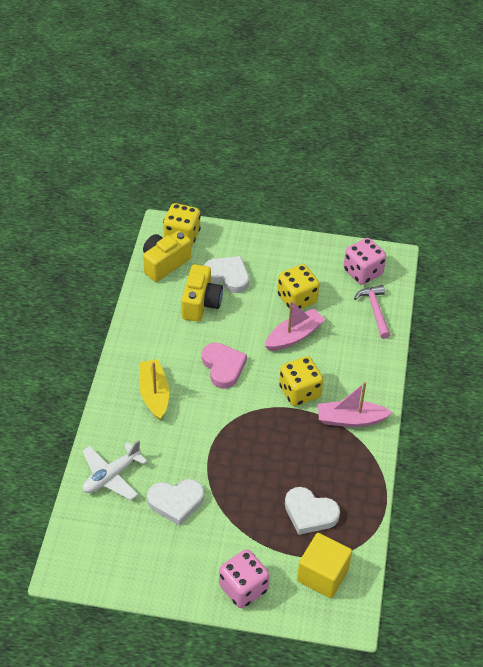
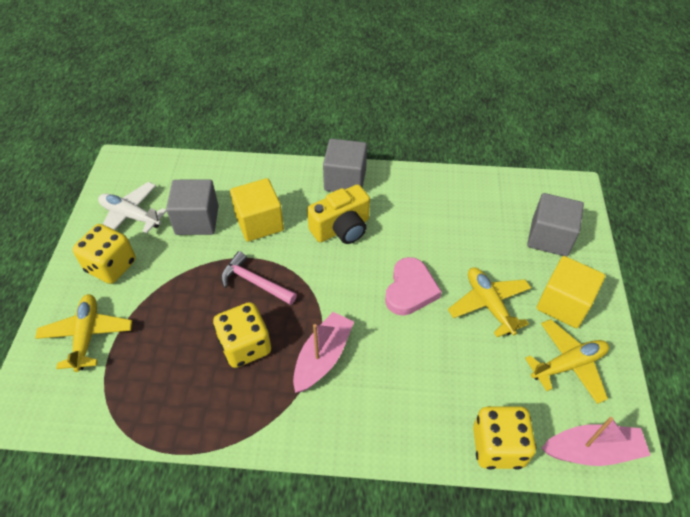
grey cube: 0 -> 3
pink dice: 2 -> 0
white heart: 3 -> 0
yellow boat: 1 -> 0
yellow camera: 2 -> 1
yellow cube: 1 -> 2
yellow plane: 0 -> 3

